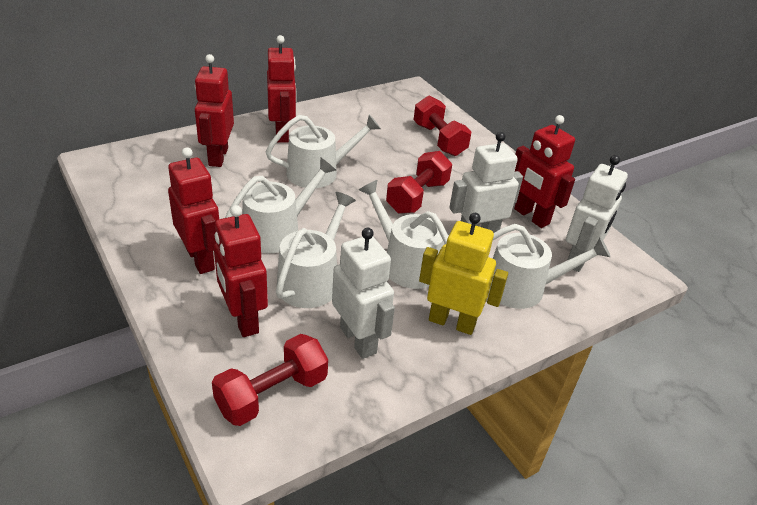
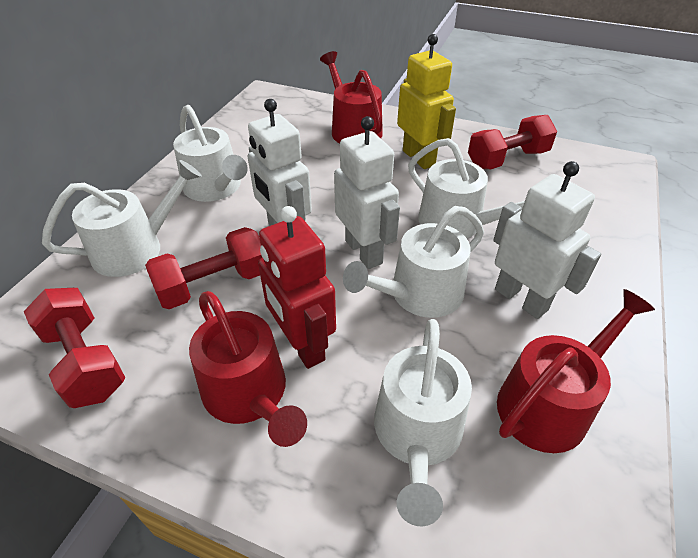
red robot: 5 -> 1
red watering can: 0 -> 3

